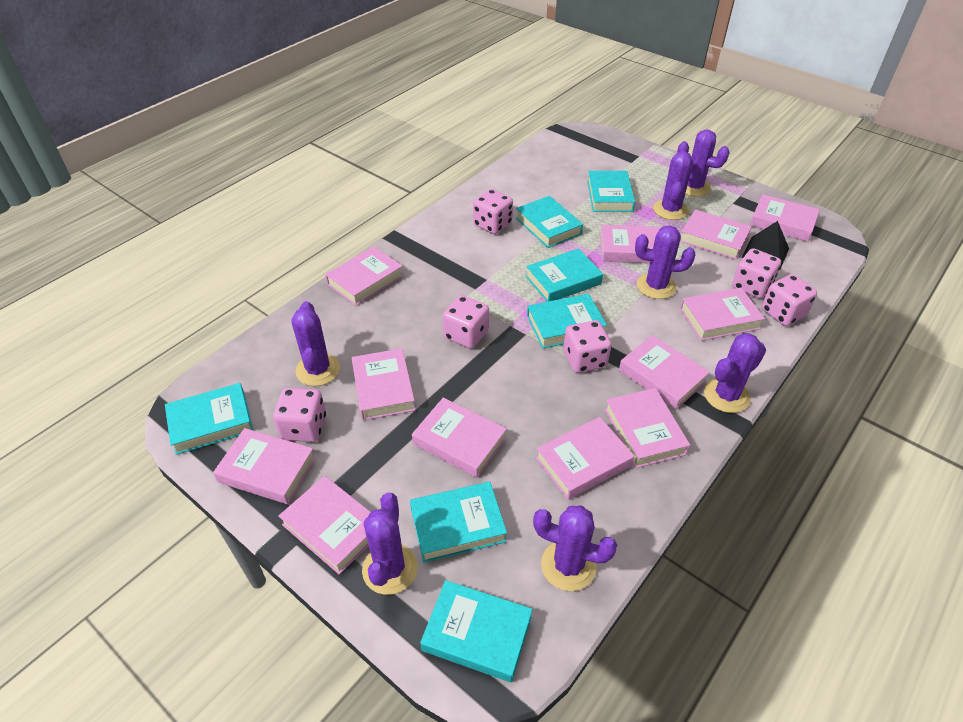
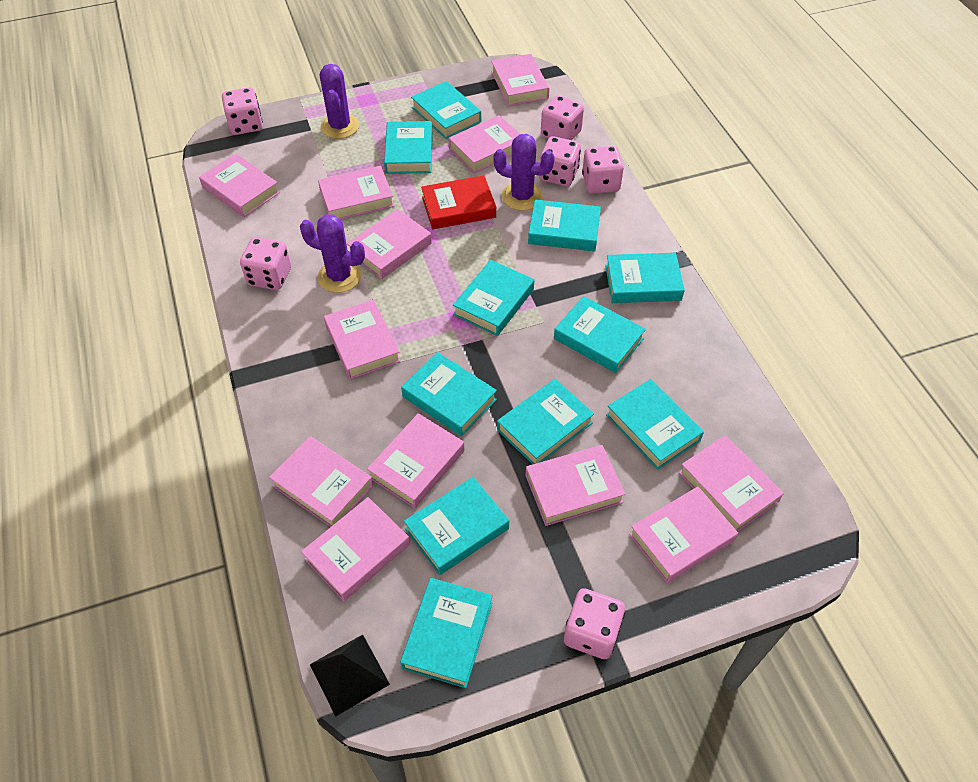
purple cactus: 7 -> 3
red book: 0 -> 1
turquoise book: 7 -> 11

